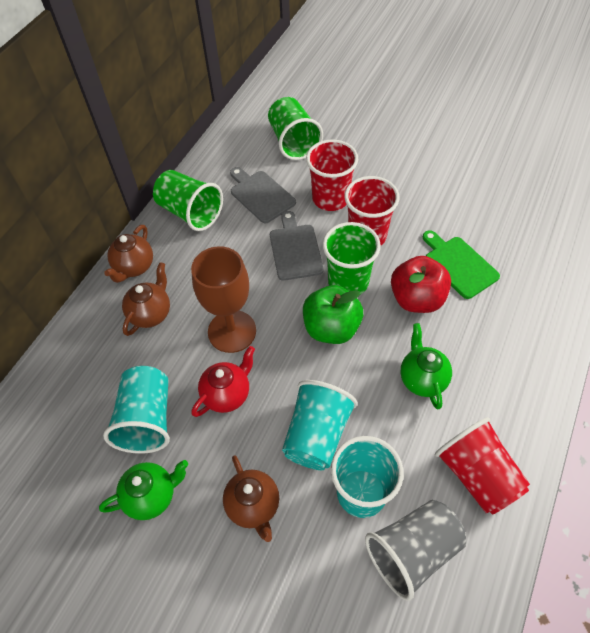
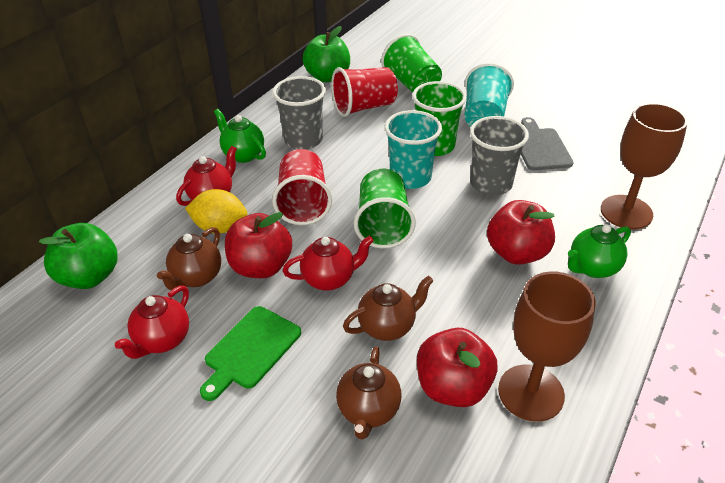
brown goblet: 1 -> 2
green apple: 1 -> 2
grey cup: 1 -> 2
grey cutting board: 2 -> 1
red apple: 1 -> 3
red cup: 3 -> 2
red teapot: 1 -> 3
turquoise cup: 3 -> 2
yellow lemon: 0 -> 1

